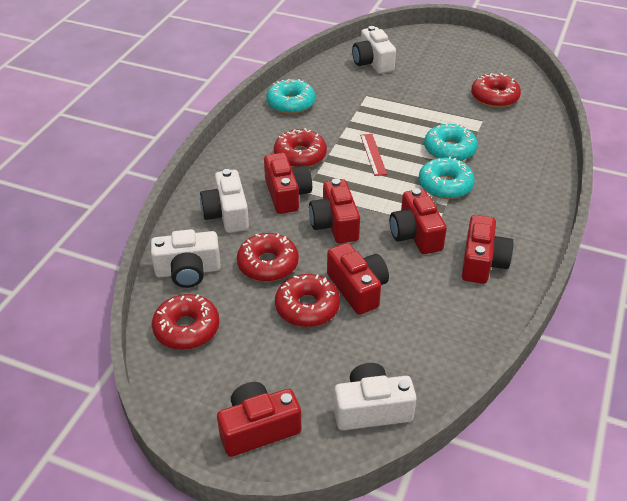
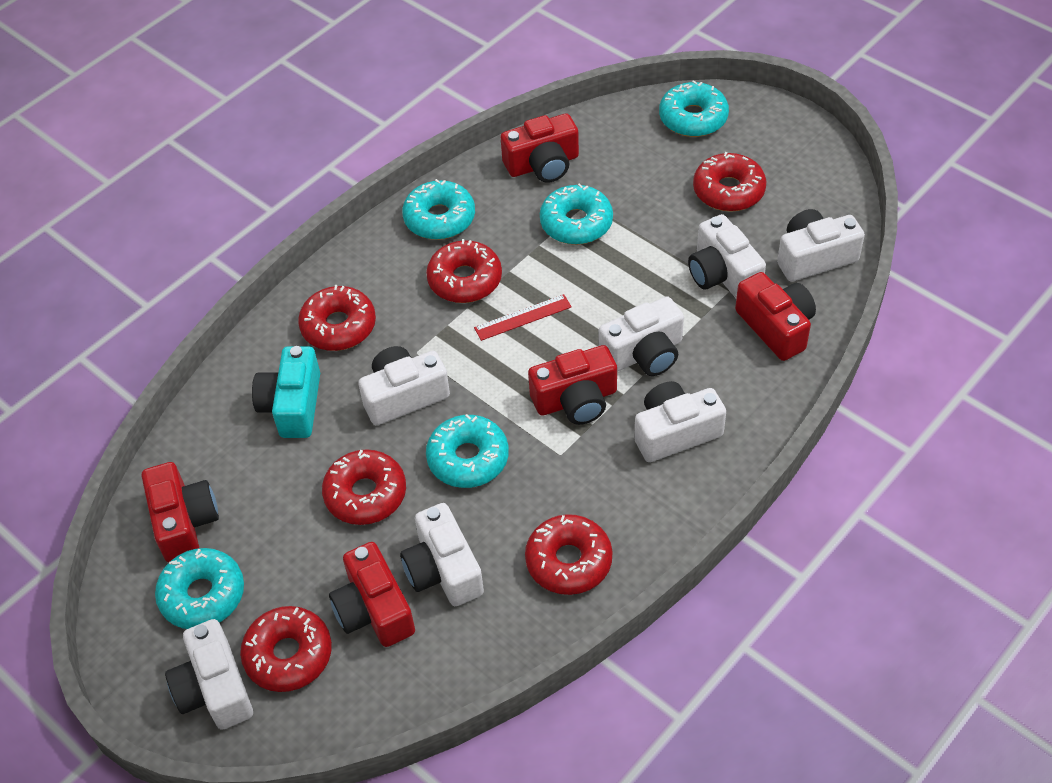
red camera: 6 -> 5
red donut: 5 -> 6
turquoise camera: 0 -> 1
turquoise donut: 3 -> 5
white camera: 4 -> 7

